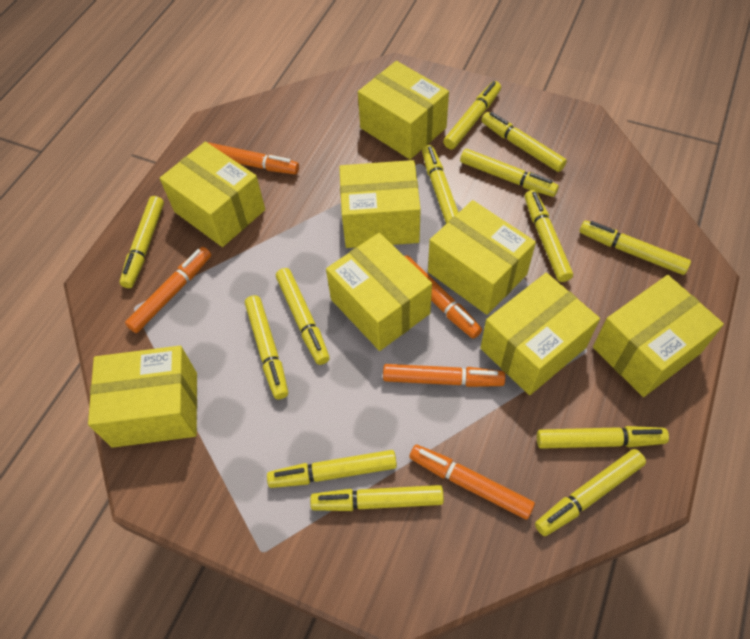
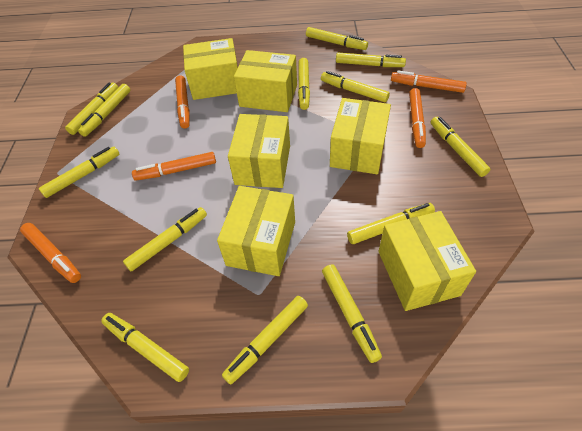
yellow box: 8 -> 6

